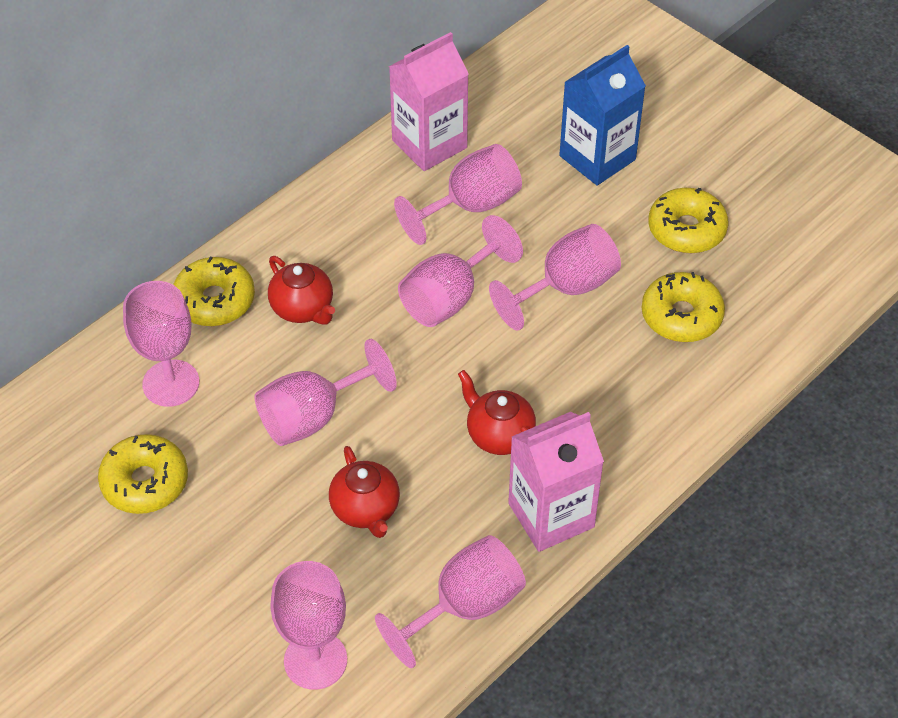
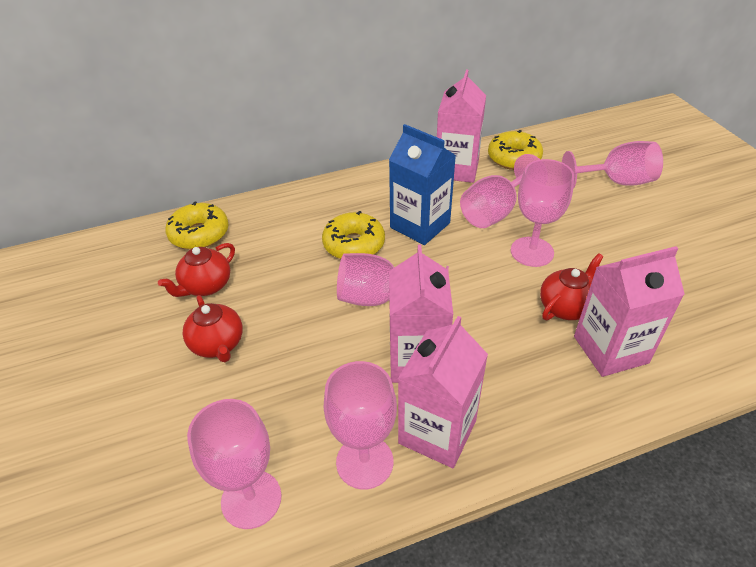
pink carton: 2 -> 4
pink goblet: 7 -> 6
yellow donut: 4 -> 3

